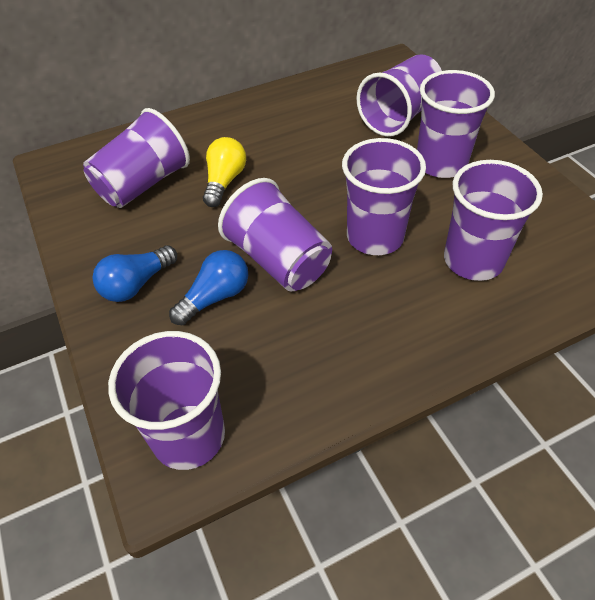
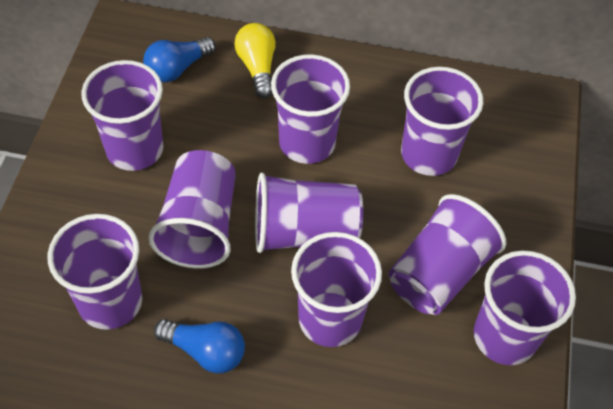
purple cup: 7 -> 9

